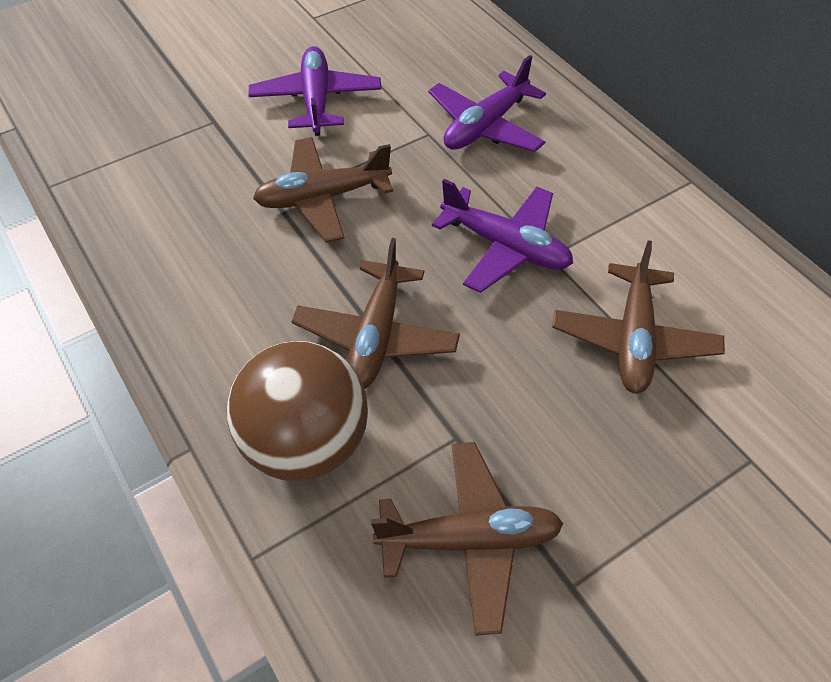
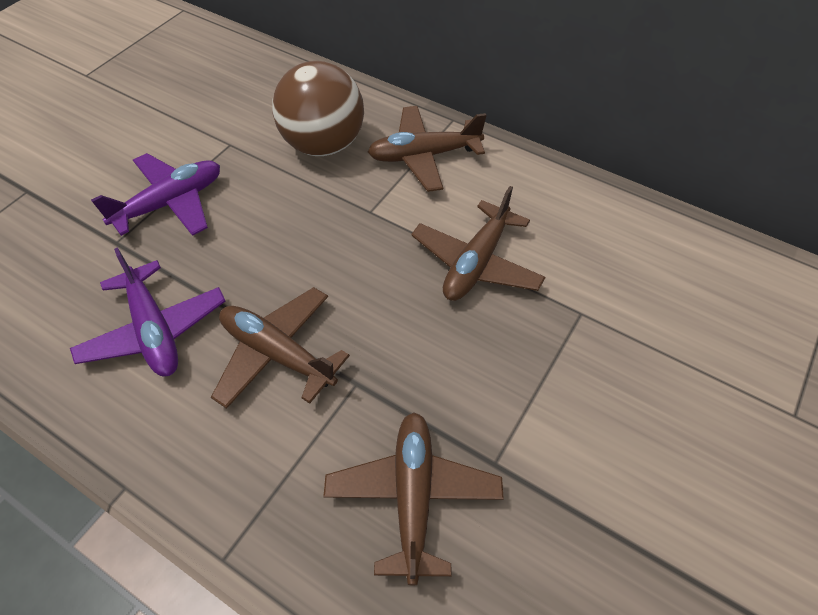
purple plane: 3 -> 2

